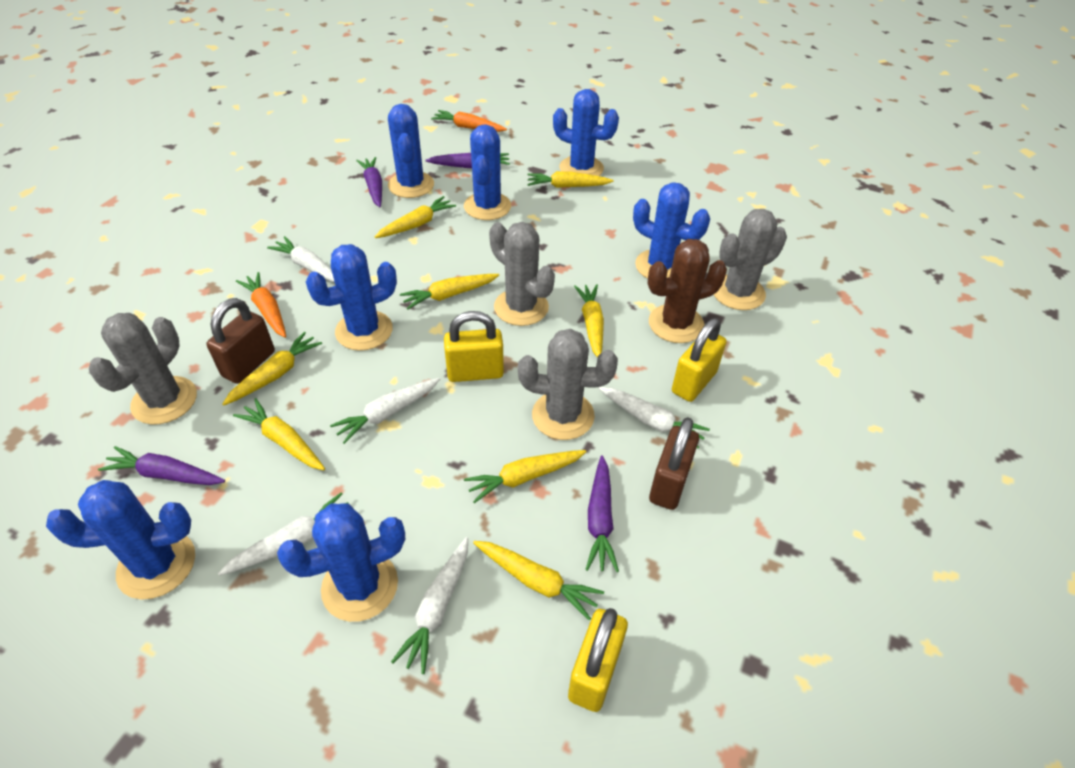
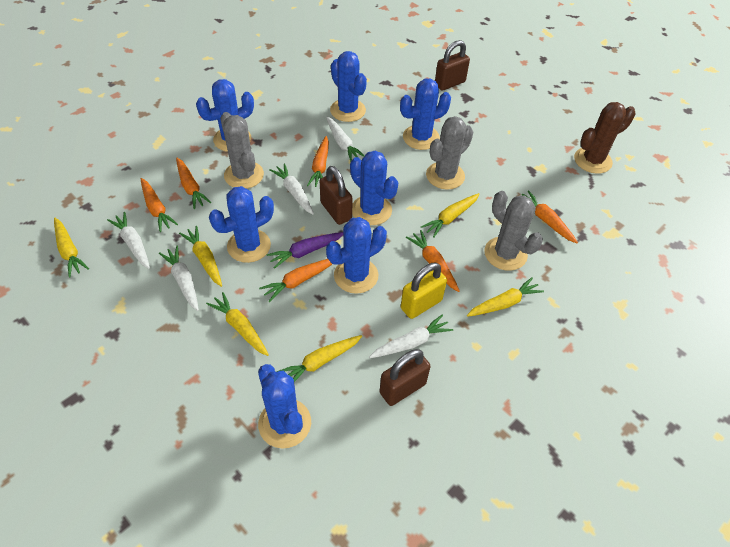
brown padlock: 2 -> 3
grey cactus: 4 -> 3
orange carrot: 2 -> 6
purple carrot: 4 -> 1
yellow carrot: 8 -> 6
yellow padlock: 3 -> 1

